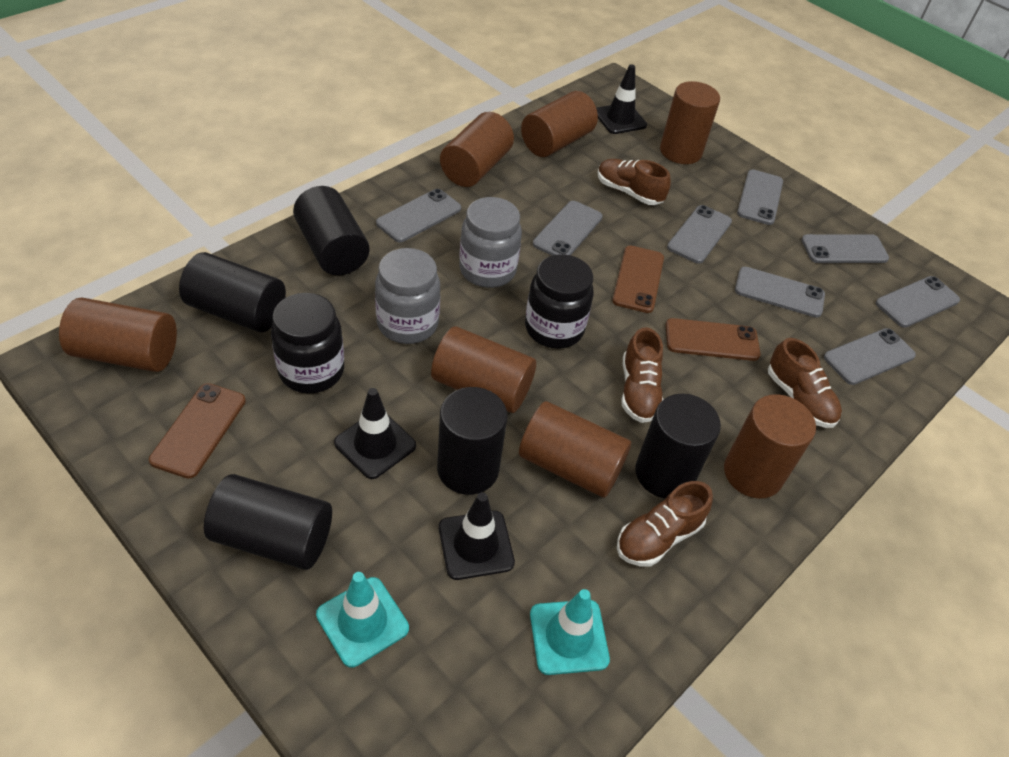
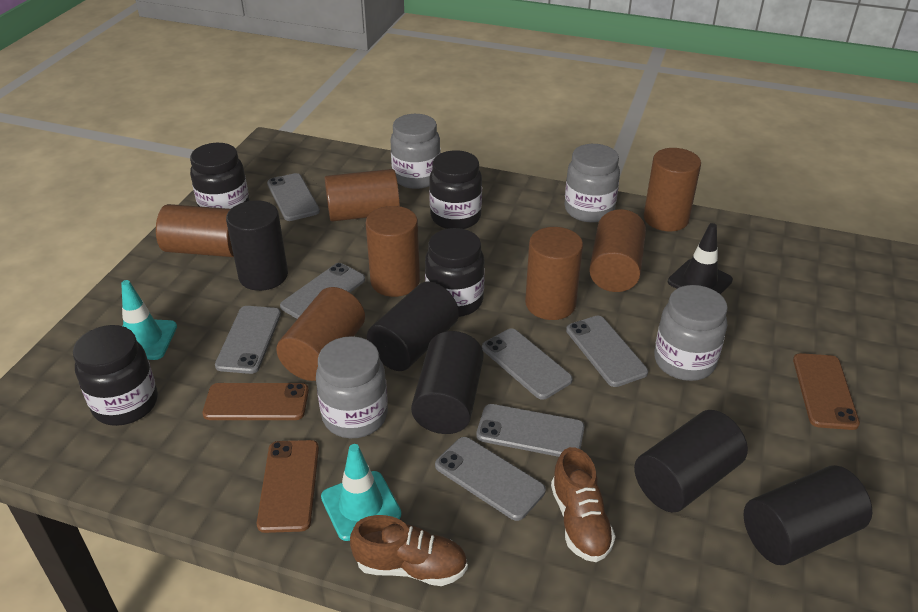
black jar: 2 -> 4
black traffic cone: 3 -> 1
brown shoe: 4 -> 2
grey jar: 2 -> 4
grey phone: 8 -> 7

